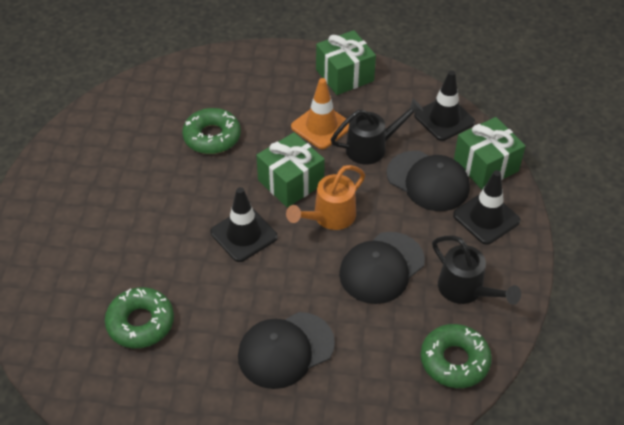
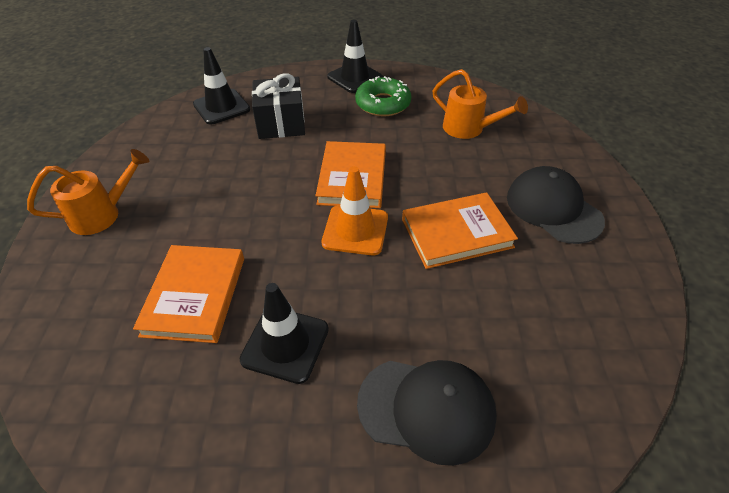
black cap: 3 -> 2
black gift: 0 -> 1
black watering can: 2 -> 0
green donut: 3 -> 1
green gift: 3 -> 0
orange book: 0 -> 3
orange watering can: 1 -> 2

